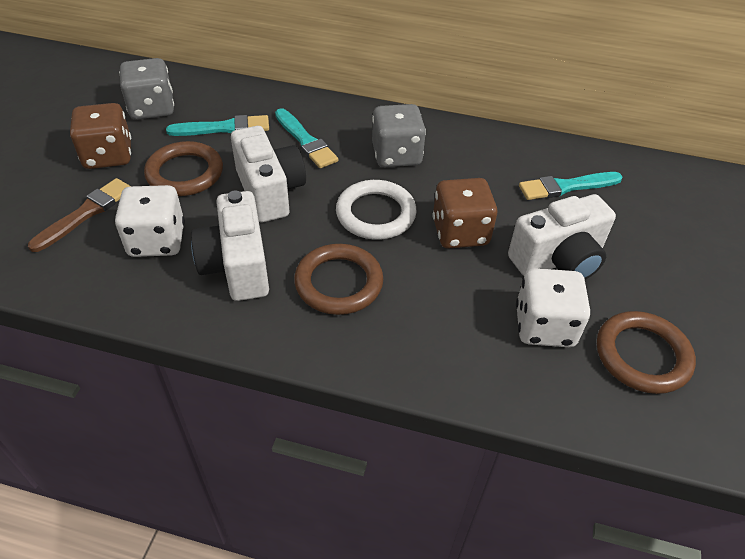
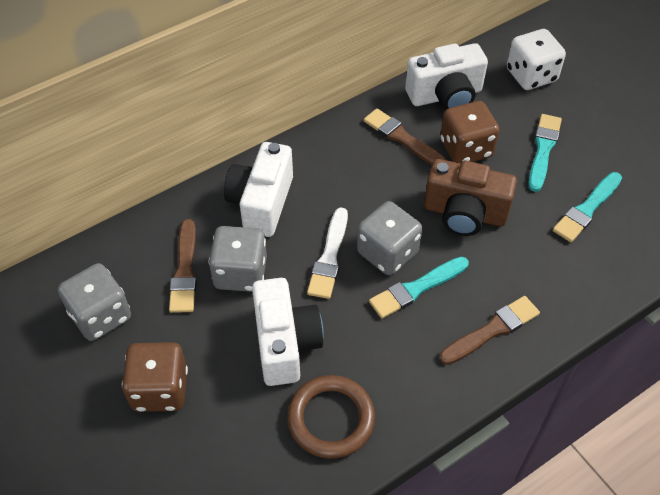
brown brush: 1 -> 3
brown camera: 0 -> 1
brown ring: 3 -> 1
grey dice: 2 -> 3
white brush: 0 -> 1
white dice: 2 -> 1
white ring: 1 -> 0

